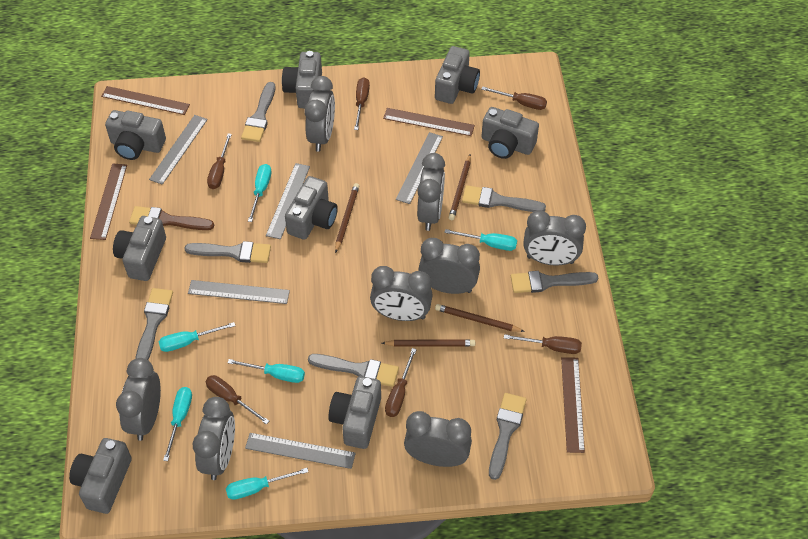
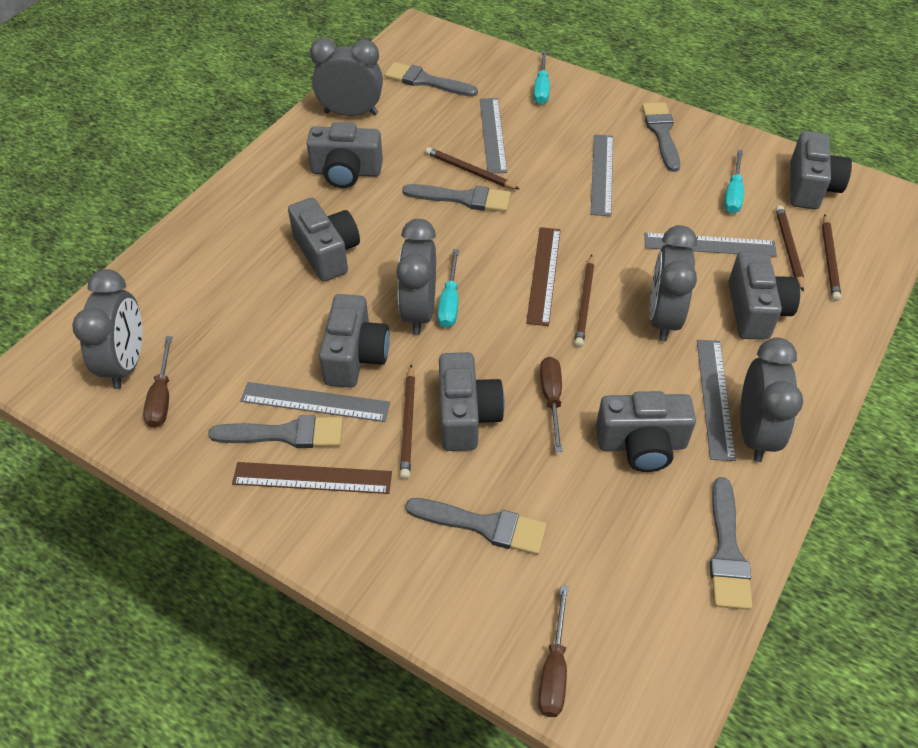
brown brush: 1 -> 0
brown pencil: 4 -> 5
brown ruler: 4 -> 2
brown screwdriver: 6 -> 3
grey brush: 7 -> 6
grey camera: 8 -> 7
grey clock: 8 -> 5
turquoise screwdriver: 6 -> 3

